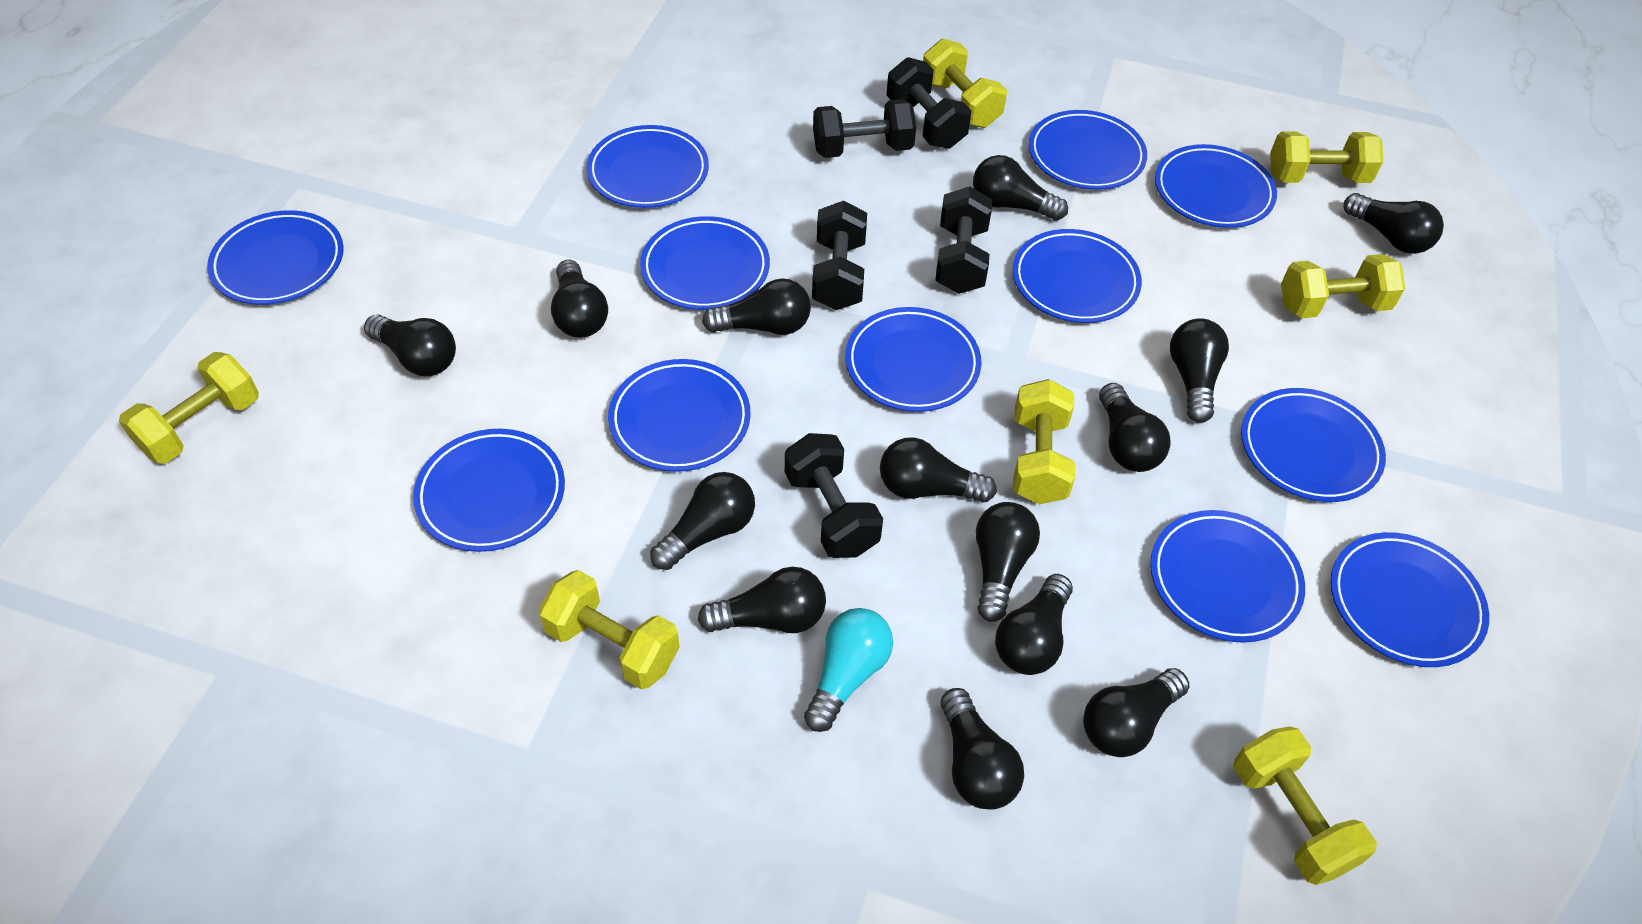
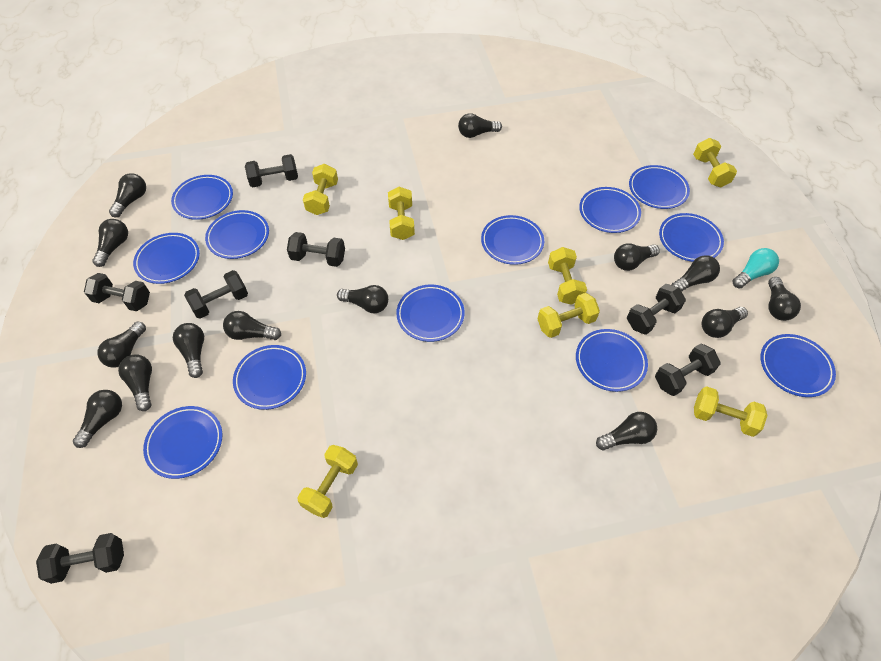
black dumbbell: 5 -> 7

